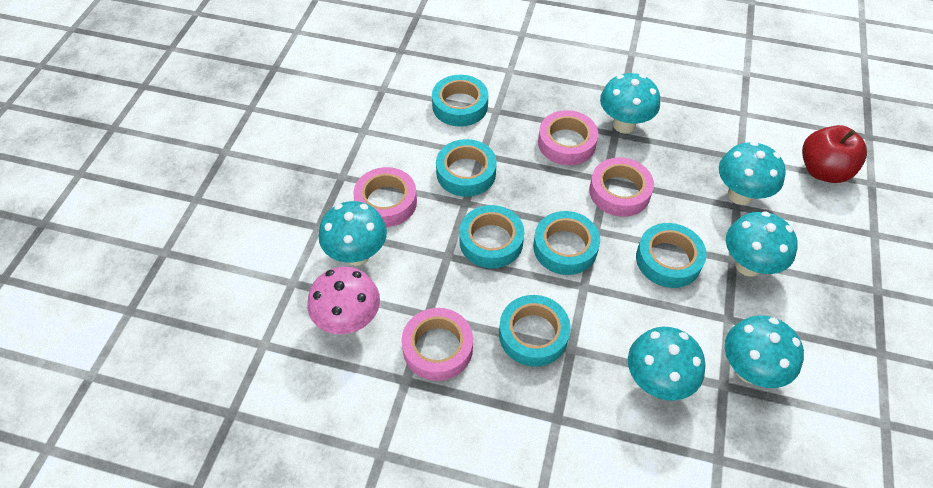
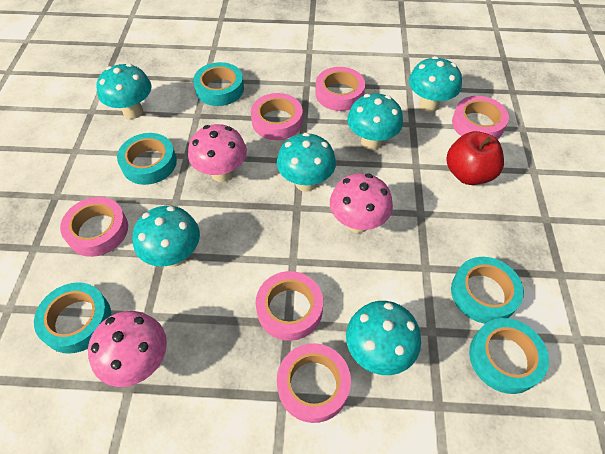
pink mushroom: 1 -> 3
pink tape: 4 -> 6
turquoise tape: 6 -> 5

